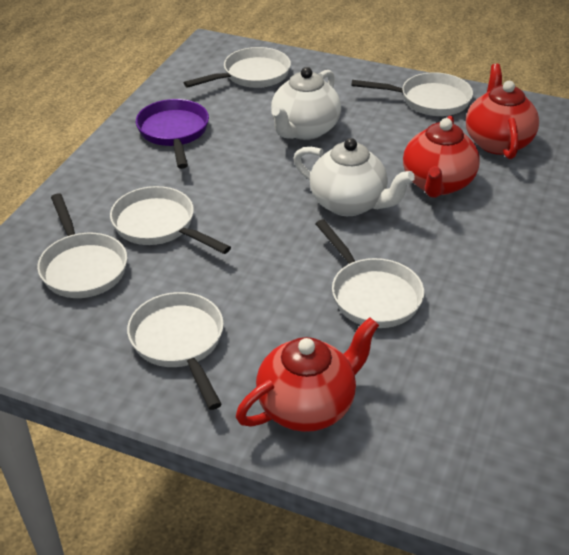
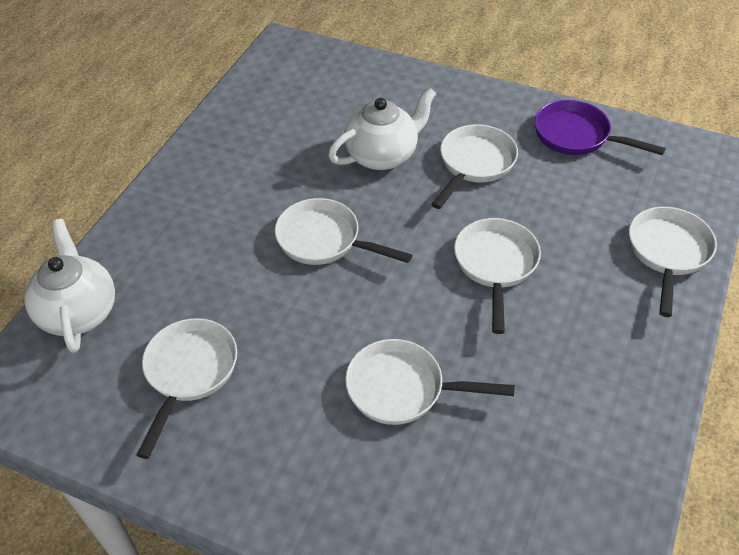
red teapot: 3 -> 0

